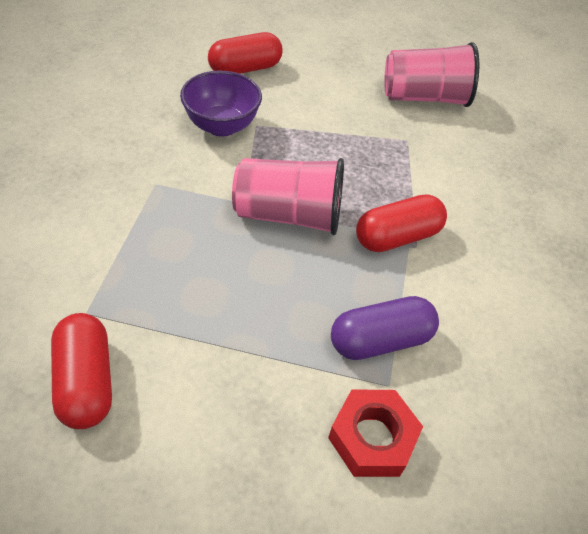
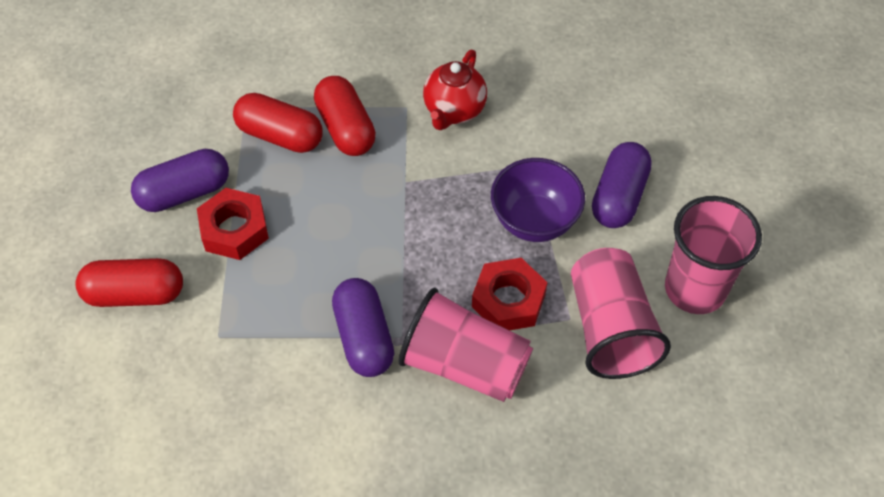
pink cup: 2 -> 3
purple capsule: 1 -> 3
red nut: 1 -> 2
red teapot: 0 -> 1

